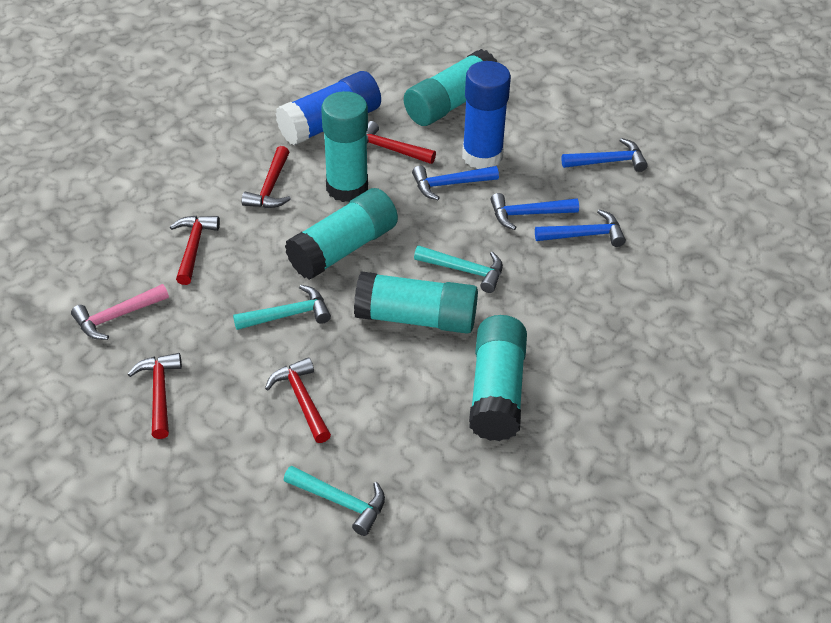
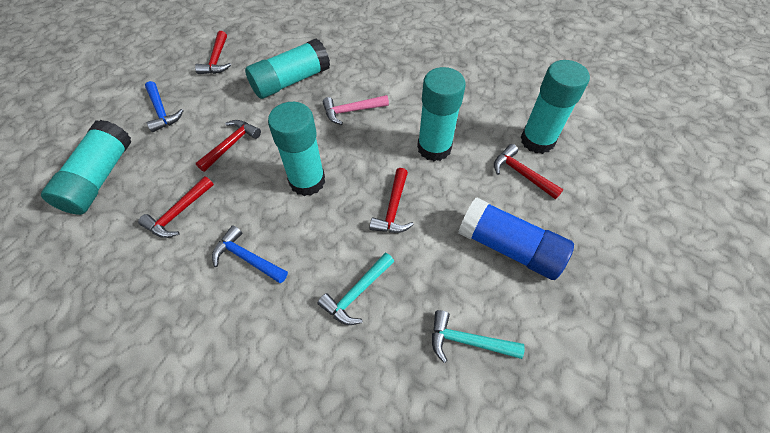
blue glue stick: 2 -> 1
blue hammer: 4 -> 2
turquoise hammer: 3 -> 2

